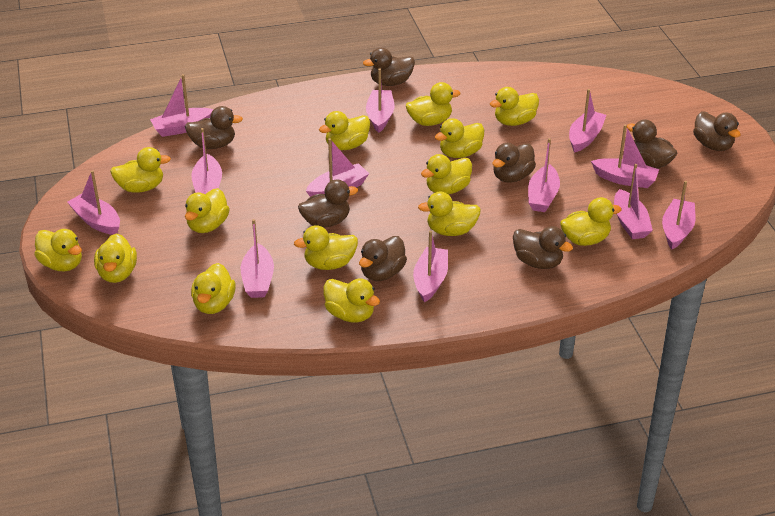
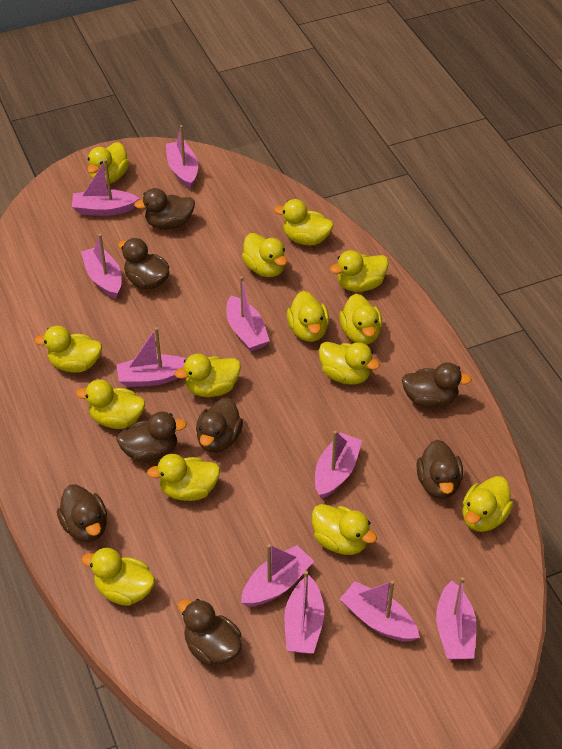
pink boat: 12 -> 10

